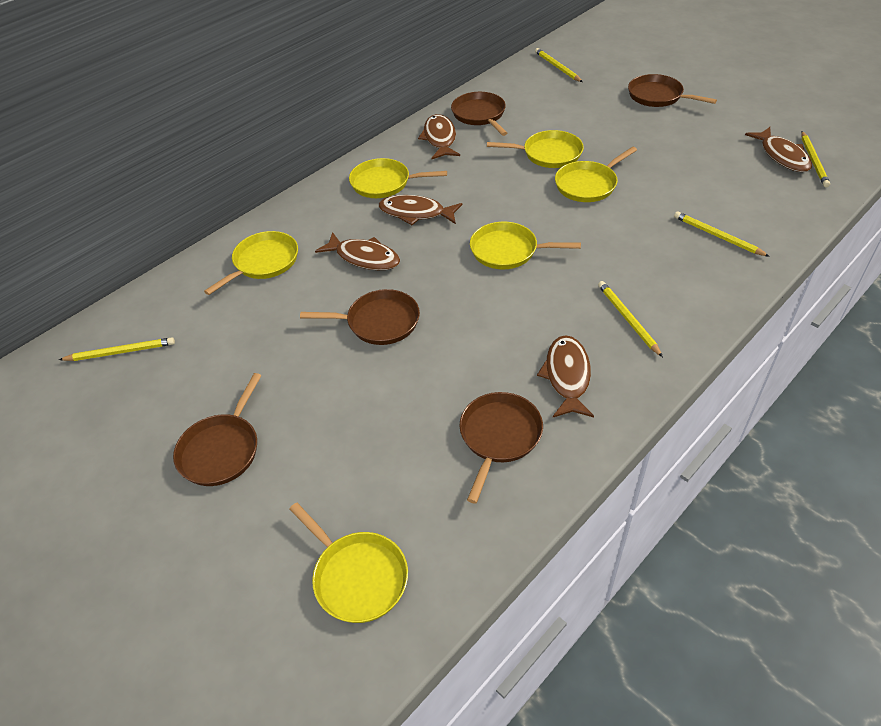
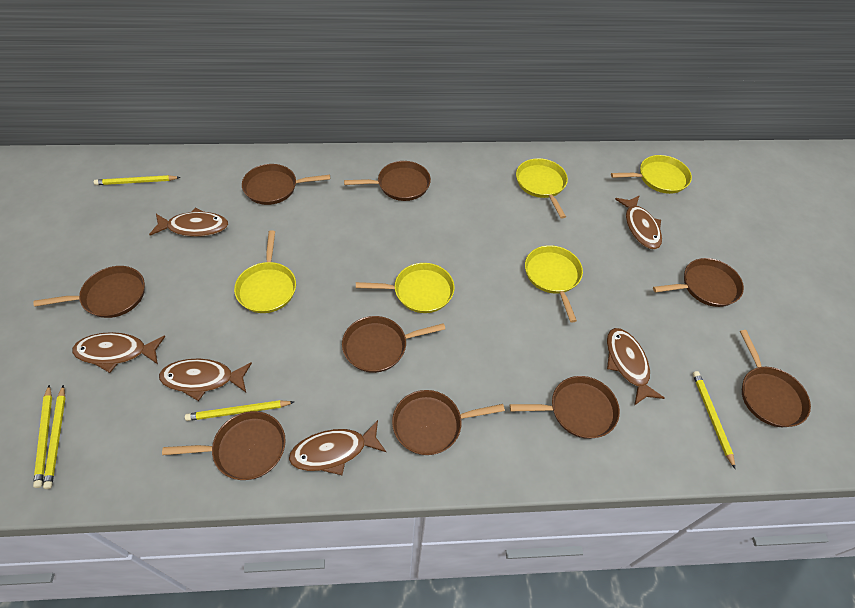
brown fish: 5 -> 6
brown pan: 5 -> 9
yellow pan: 6 -> 5

